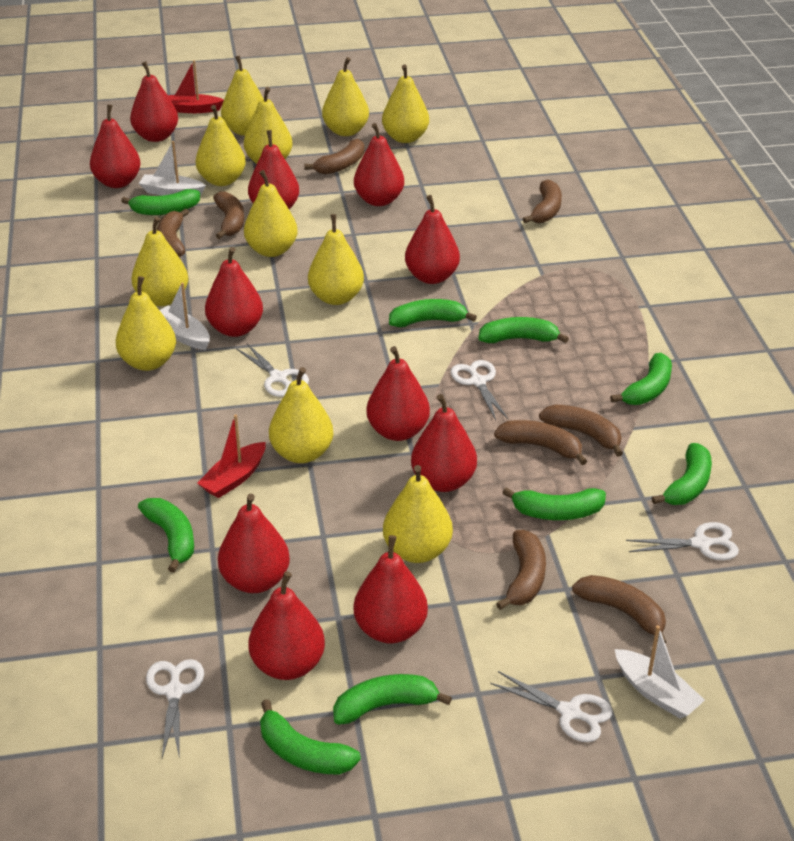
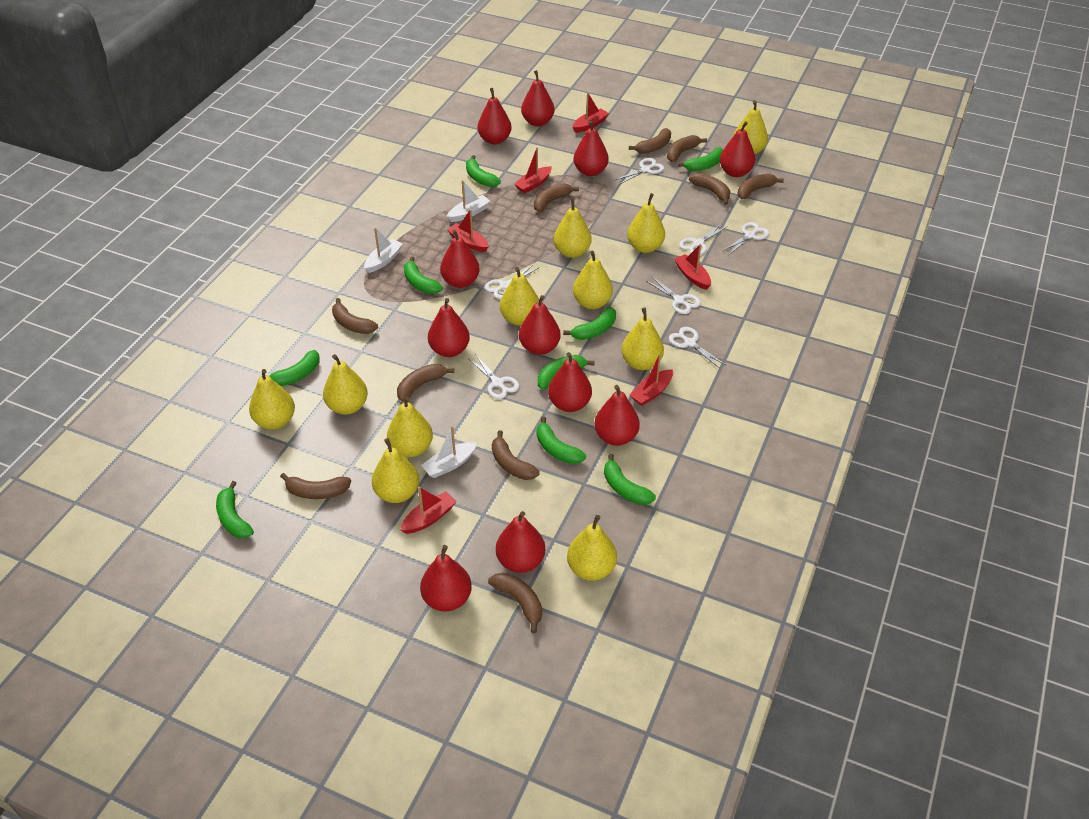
brown banana: 8 -> 10
red boat: 2 -> 6
white scissors: 5 -> 7

